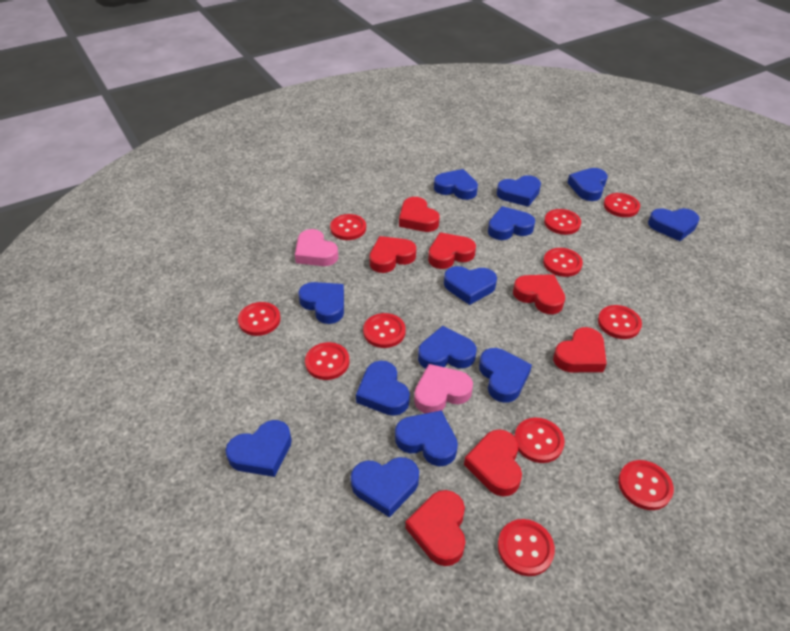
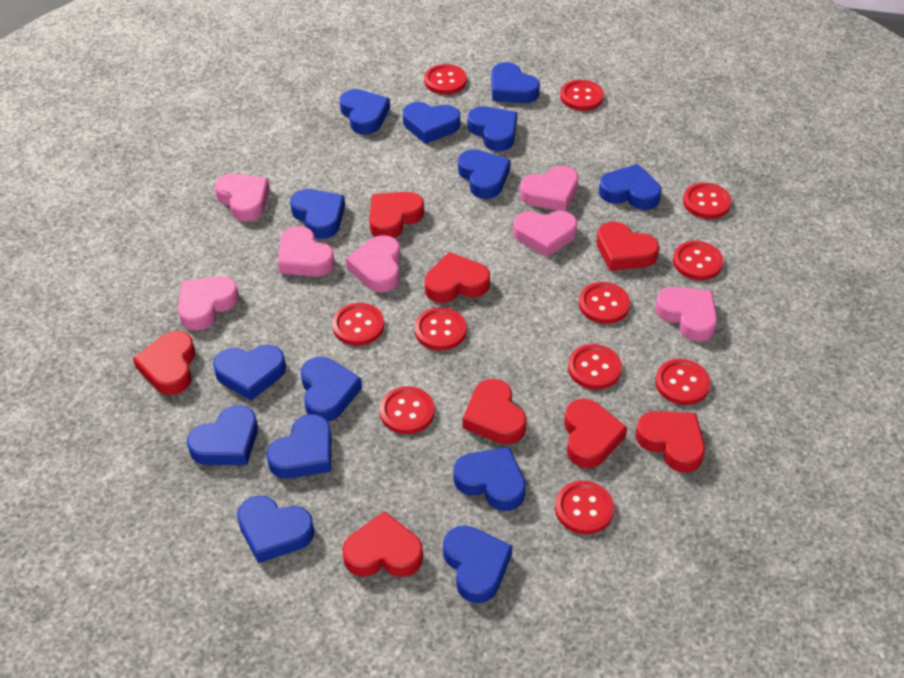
blue heart: 13 -> 14
pink heart: 2 -> 7
red heart: 7 -> 8

